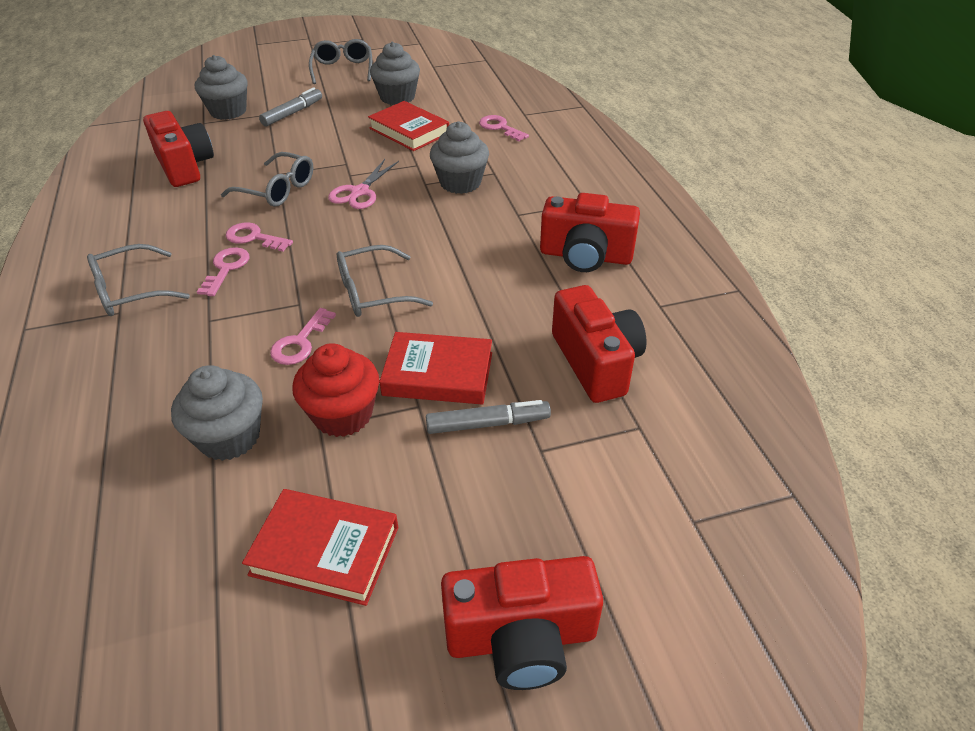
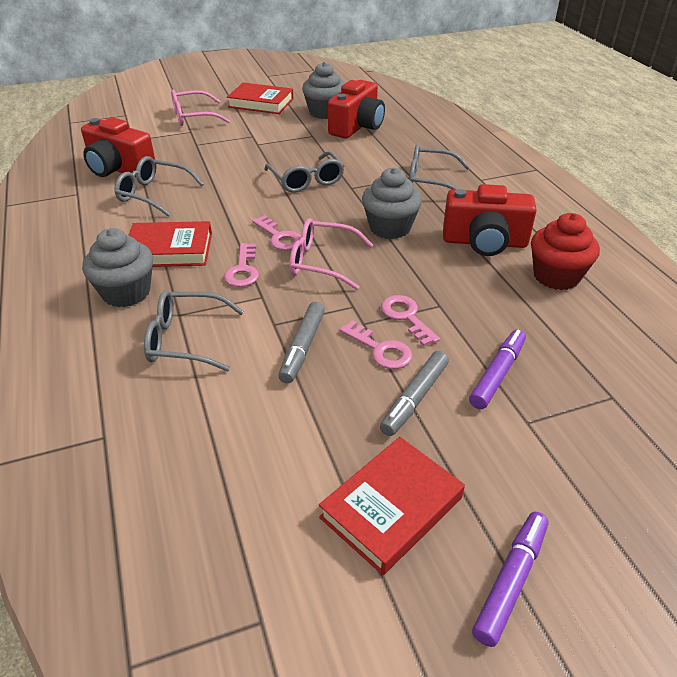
grey cupcake: 4 -> 3
pink glasses: 0 -> 2
pink scissors: 1 -> 0
purple marker: 0 -> 2
red camera: 4 -> 3

